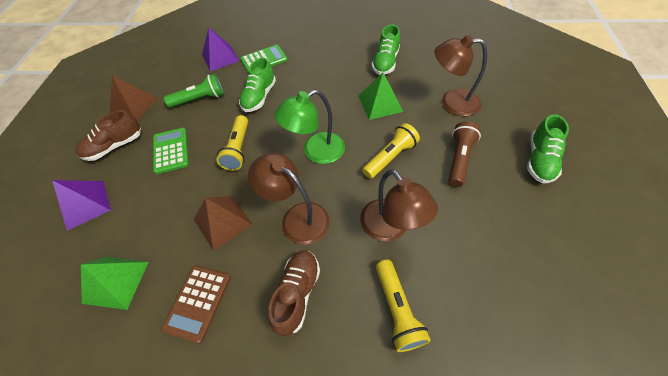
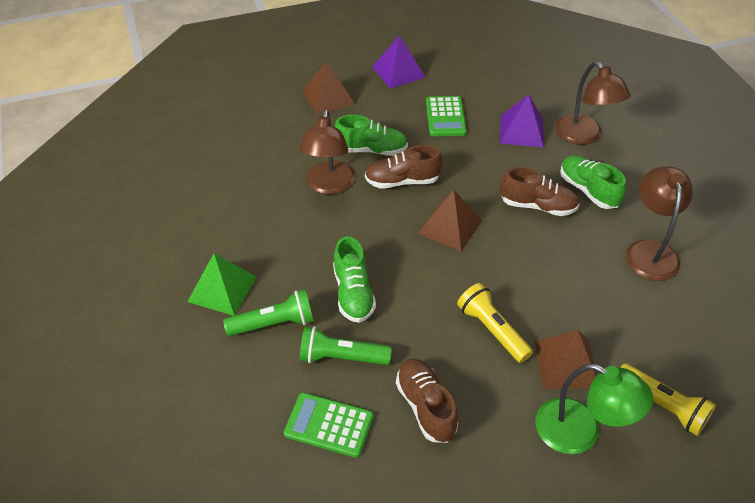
brown calculator: 1 -> 0
brown flashlight: 1 -> 0
brown pyramid: 2 -> 3
brown shoe: 2 -> 3
green flashlight: 1 -> 2
green pyramid: 2 -> 1
yellow flashlight: 3 -> 2

